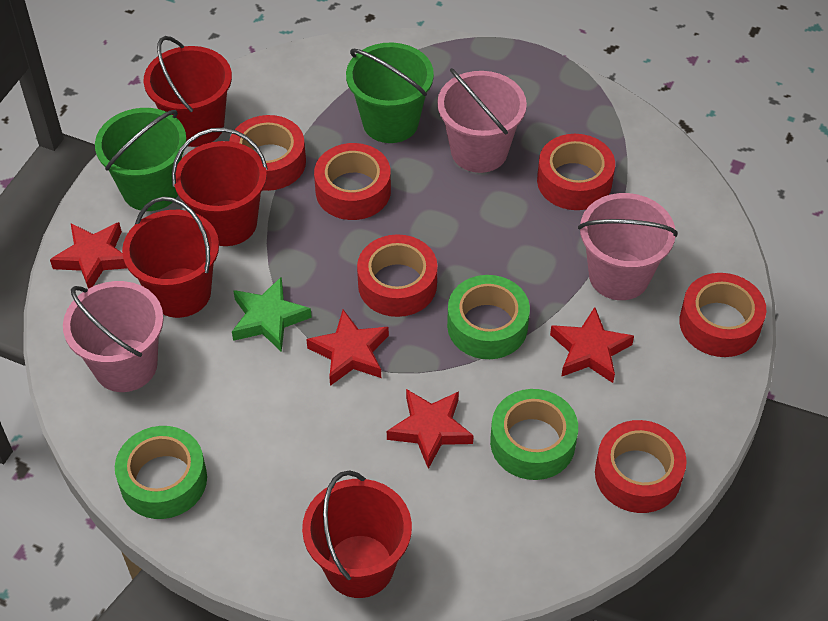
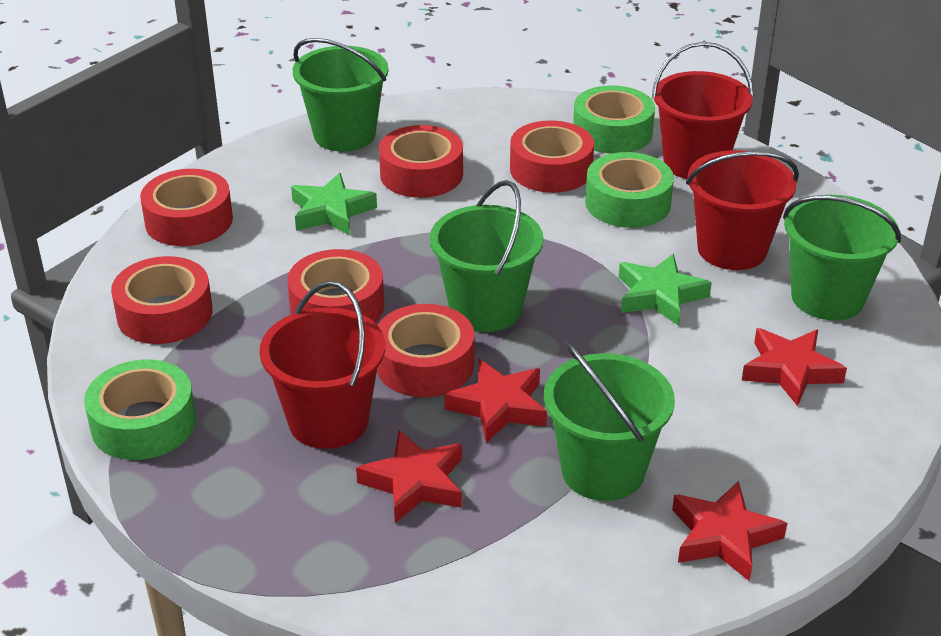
green bucket: 2 -> 4
green star: 1 -> 2
pink bucket: 3 -> 0
red bucket: 4 -> 3

